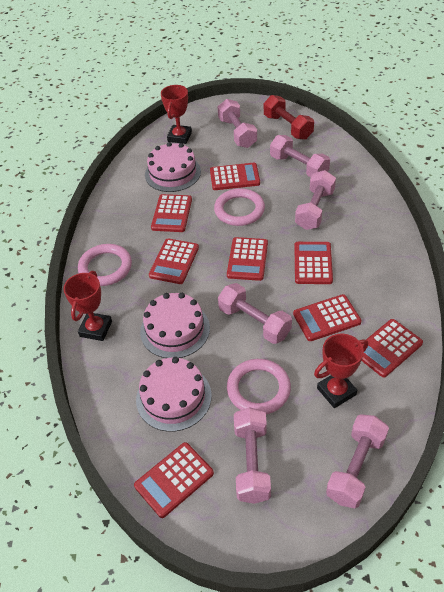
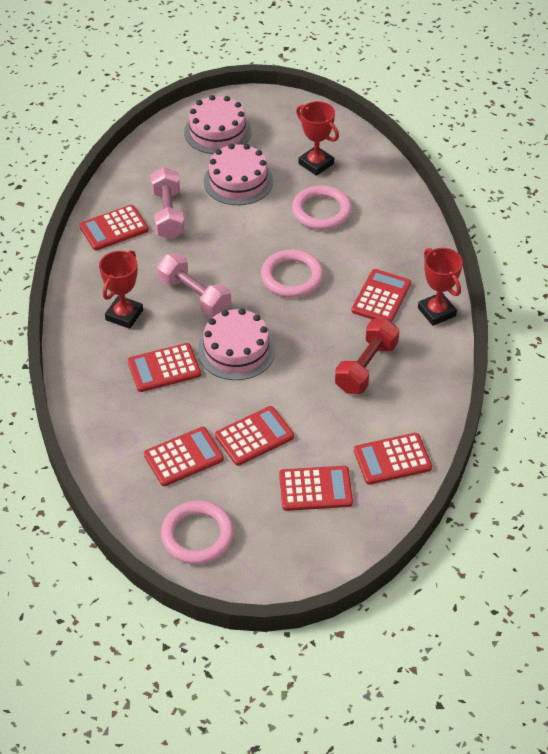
pink dumbbell: 6 -> 2
red calculator: 8 -> 7

